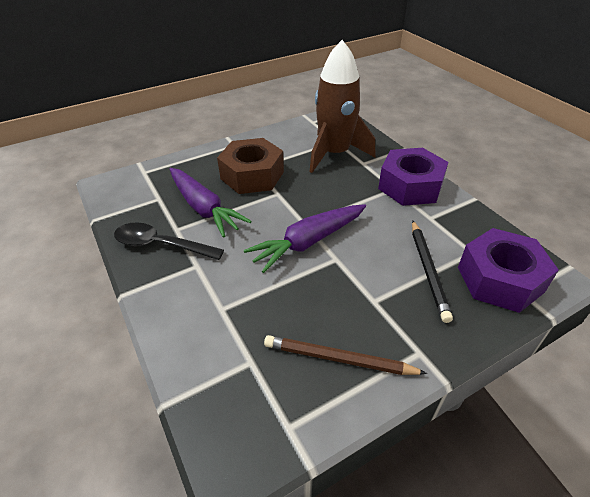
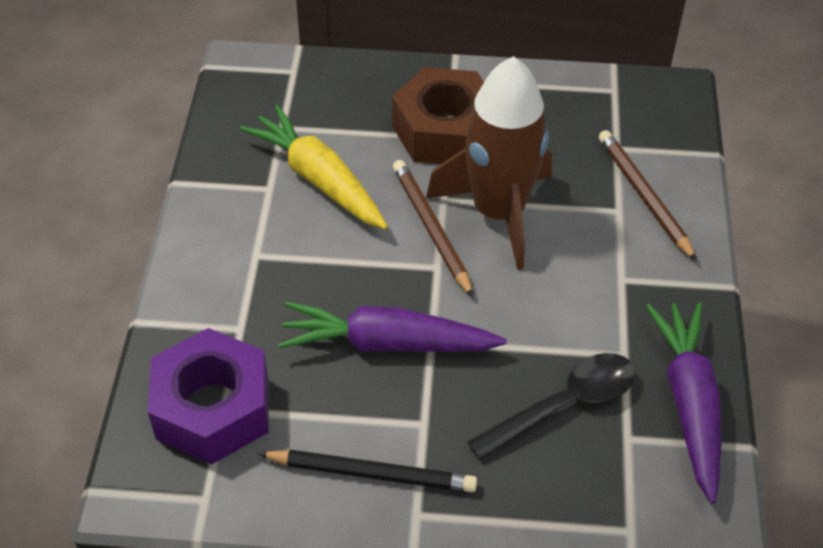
brown pencil: 1 -> 2
purple nut: 2 -> 1
yellow carrot: 0 -> 1

